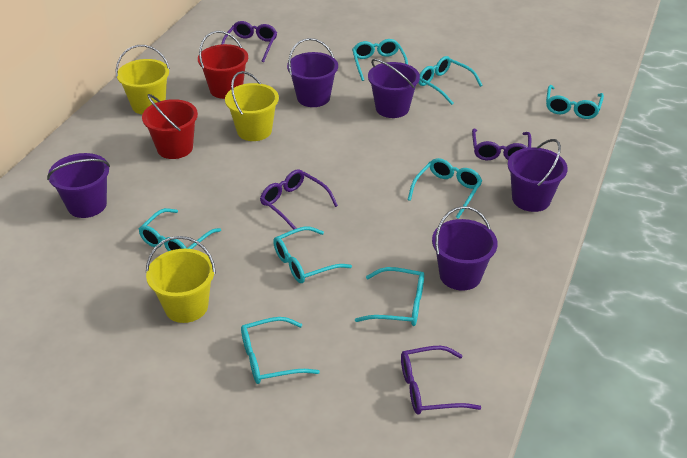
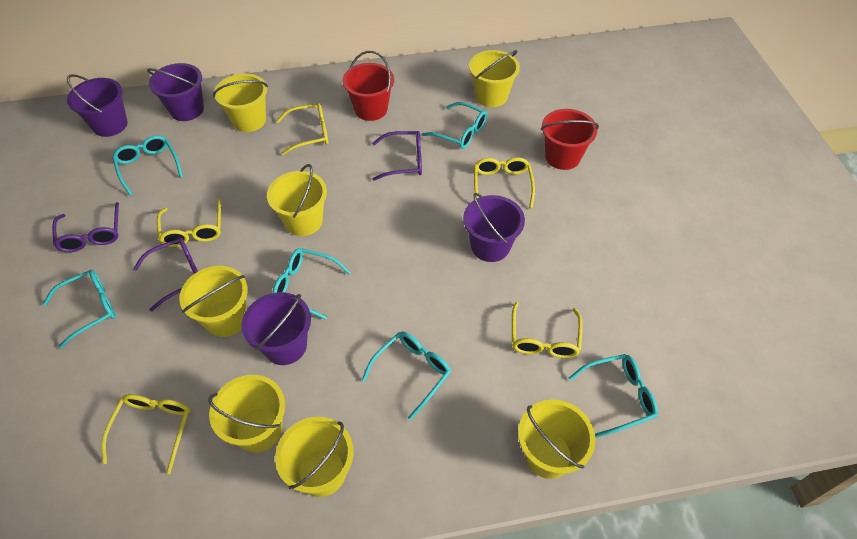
purple bucket: 5 -> 4
purple glasses: 4 -> 3
turquoise glasses: 8 -> 6
yellow bucket: 3 -> 7
yellow glasses: 0 -> 5

